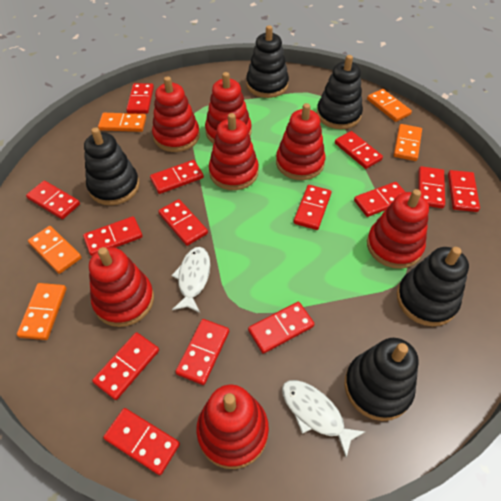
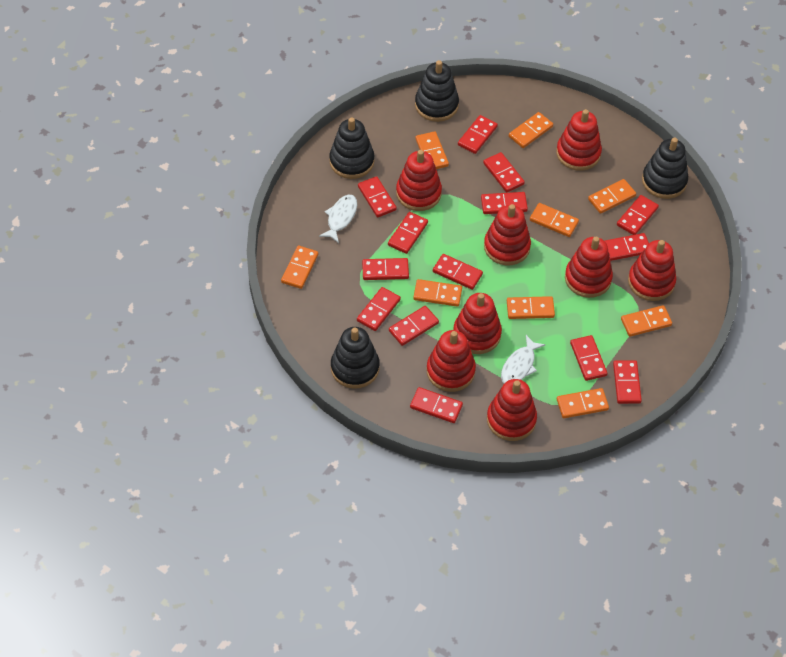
black stacking toy: 5 -> 4
orange domino: 5 -> 9
red stacking toy: 7 -> 8

